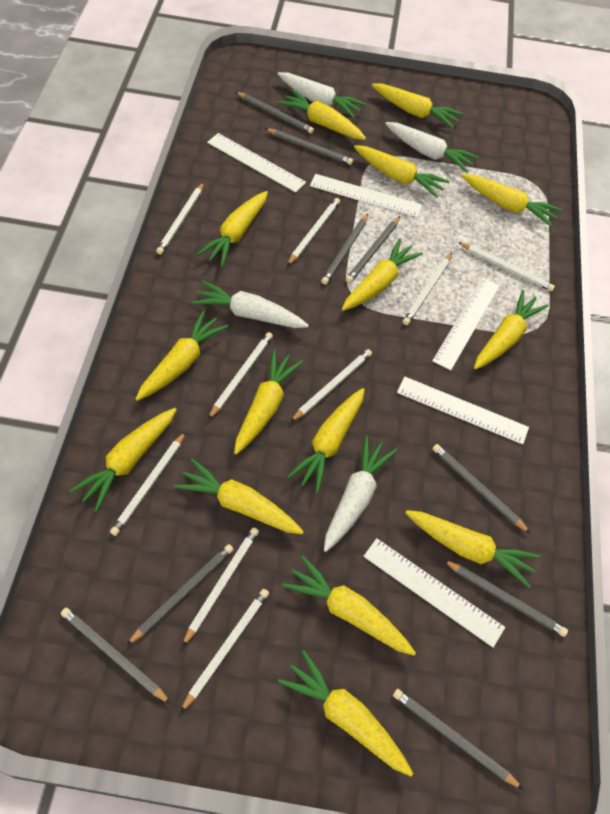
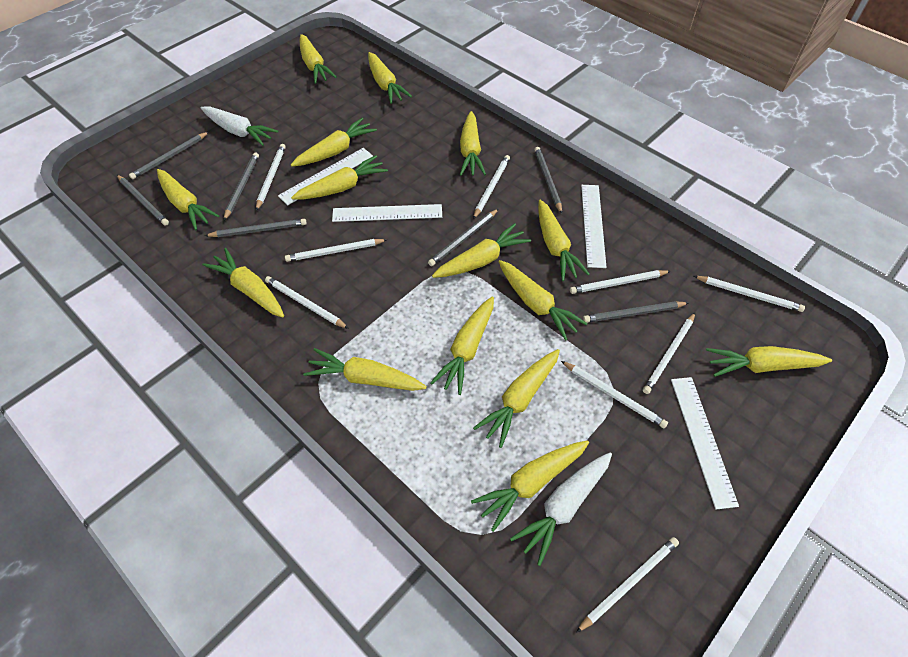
grey pencil: 9 -> 7
white carrot: 4 -> 2
white ruler: 5 -> 4

